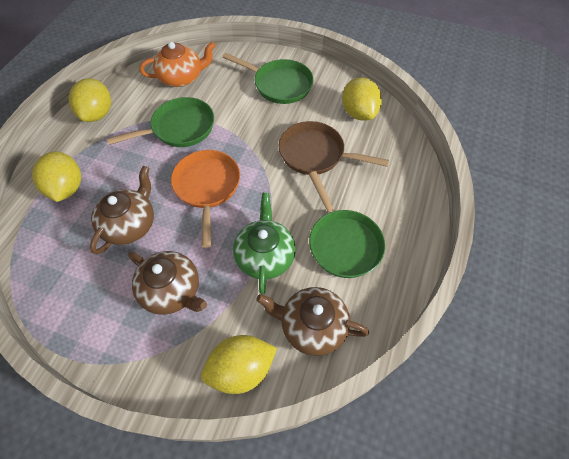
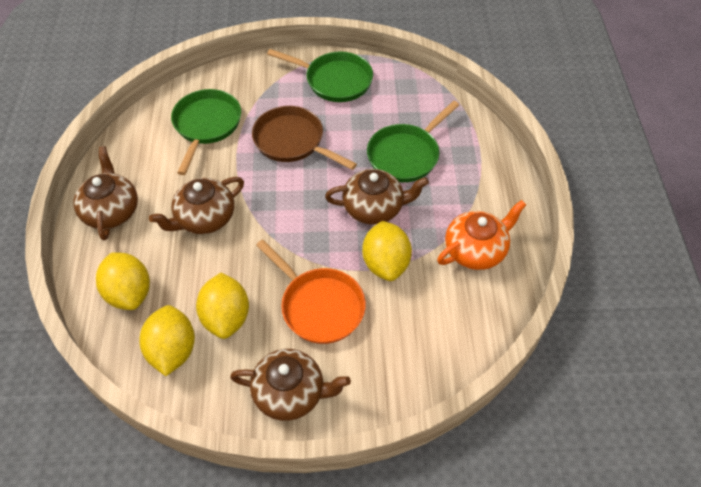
brown teapot: 3 -> 4
green teapot: 1 -> 0

